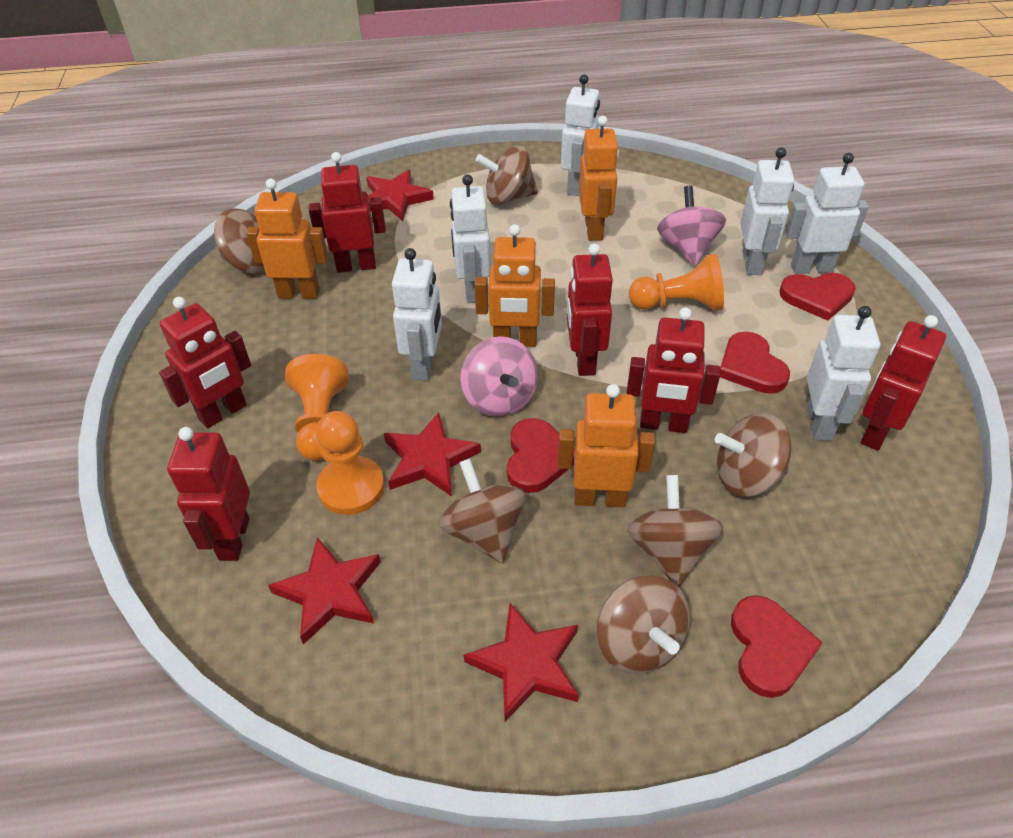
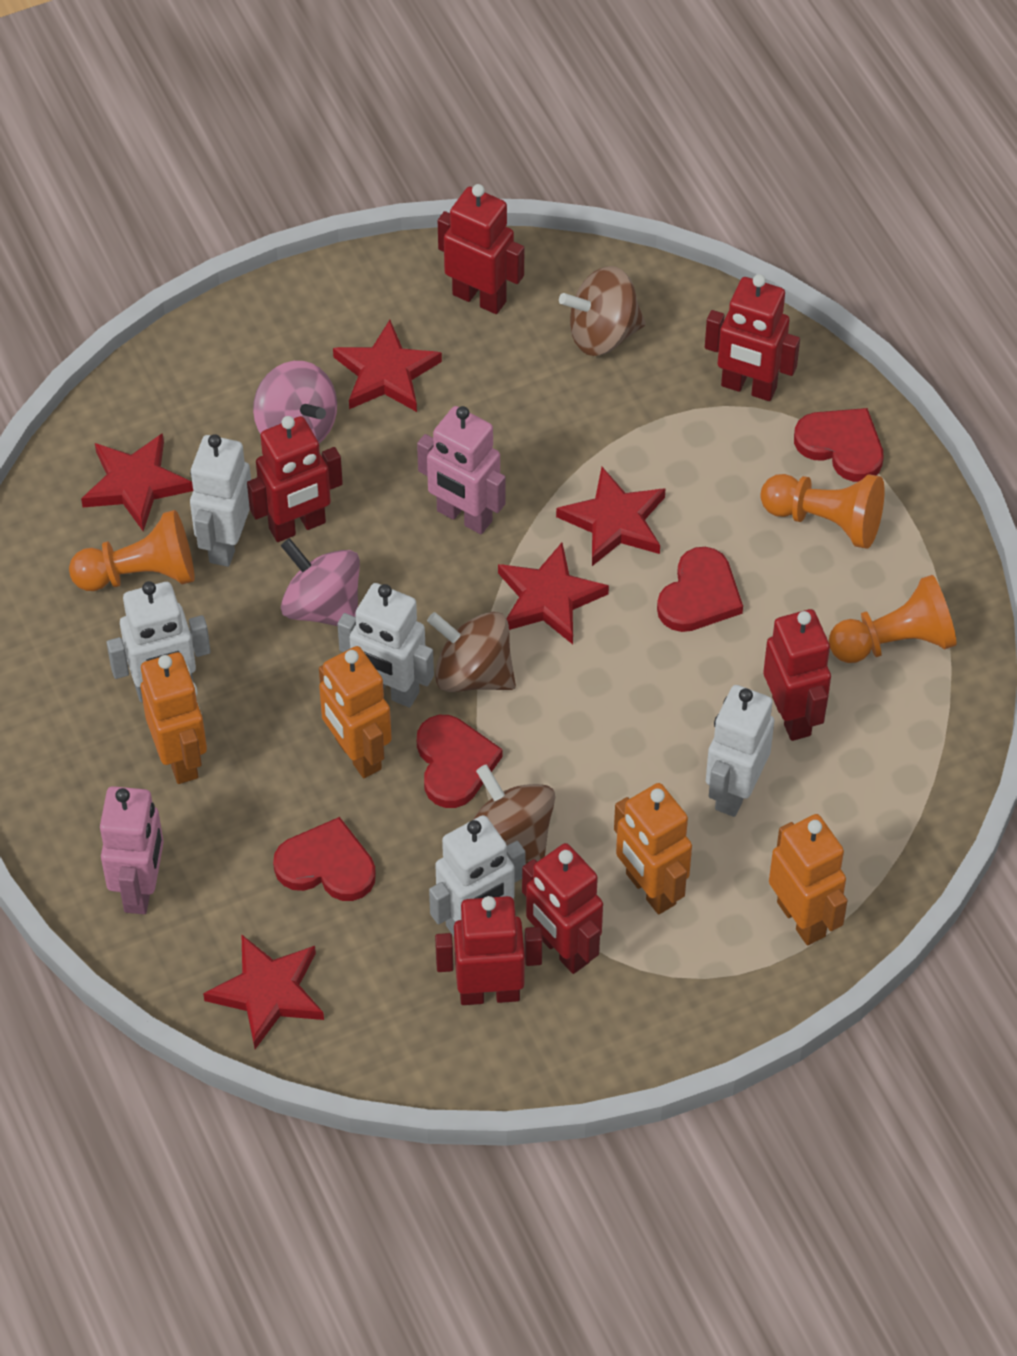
brown spinning top: 6 -> 3
pink robot: 0 -> 2
red star: 4 -> 5
white robot: 6 -> 5

